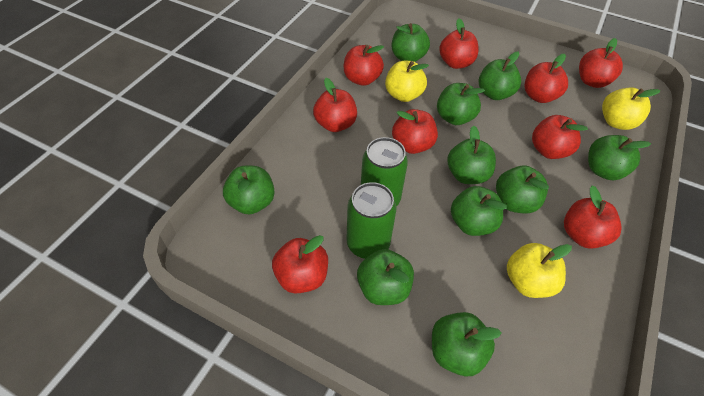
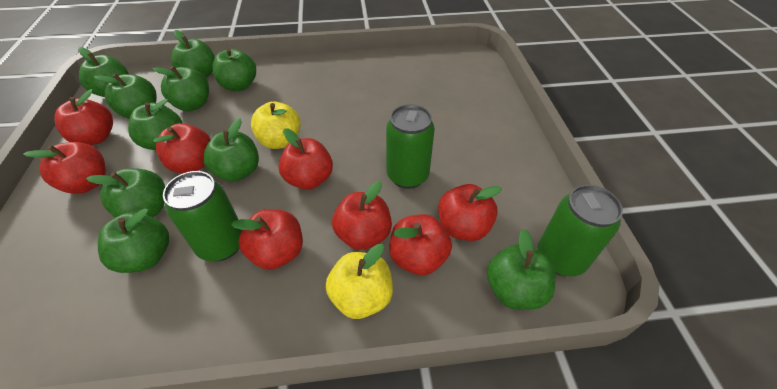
green can: 2 -> 3
red apple: 9 -> 8
yellow apple: 3 -> 2

